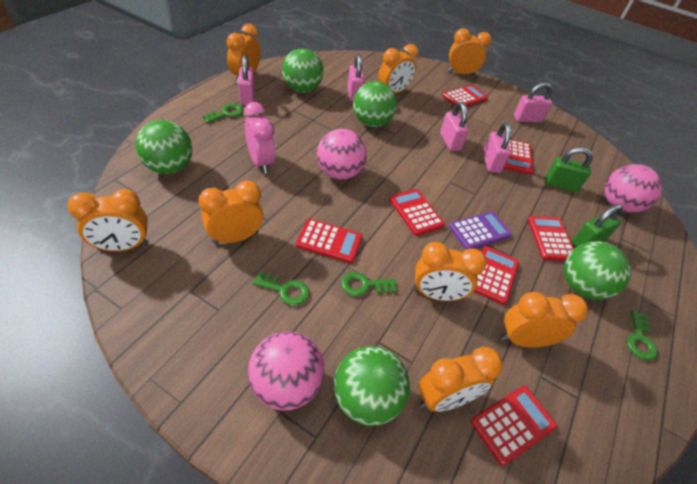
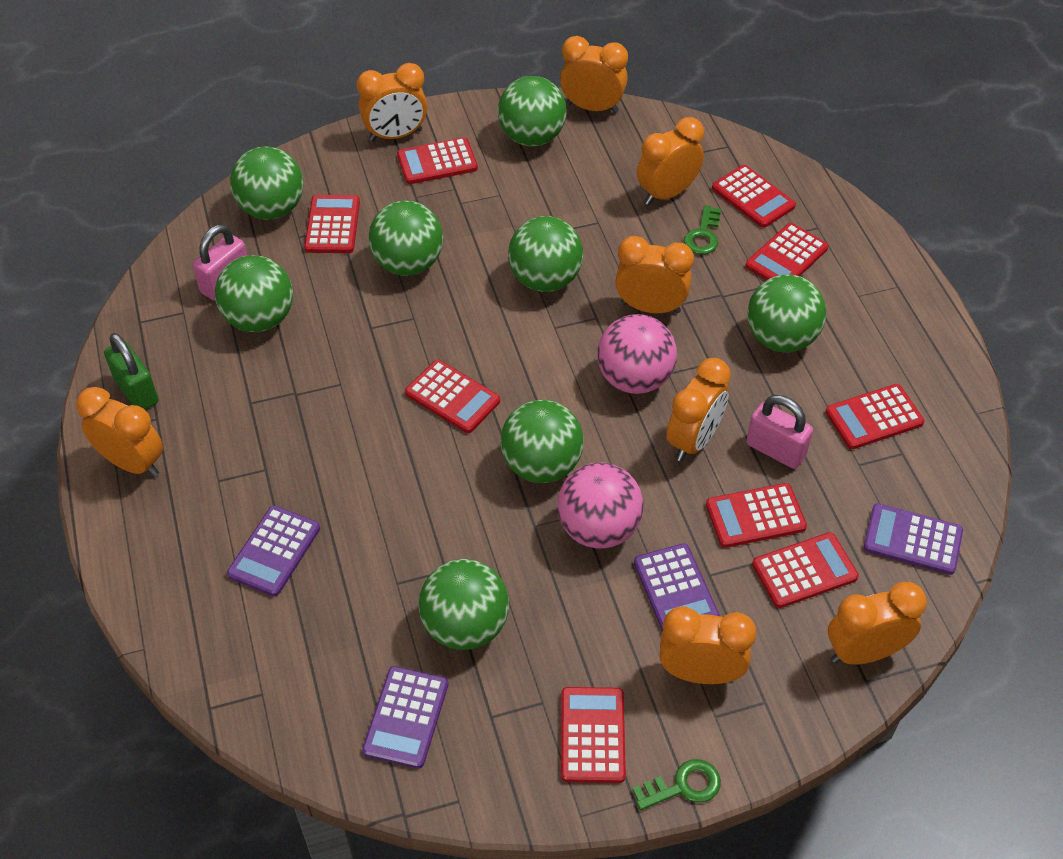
green ball: 5 -> 8
green key: 4 -> 2
green padlock: 2 -> 1
pink ball: 3 -> 2
pink clock: 1 -> 0
pink padlock: 5 -> 2
purple calculator: 1 -> 4
red calculator: 7 -> 9

